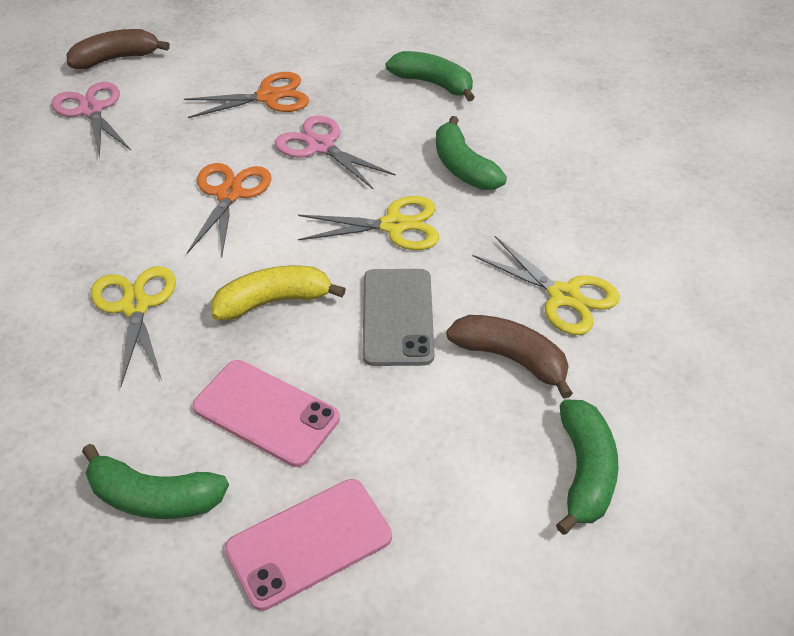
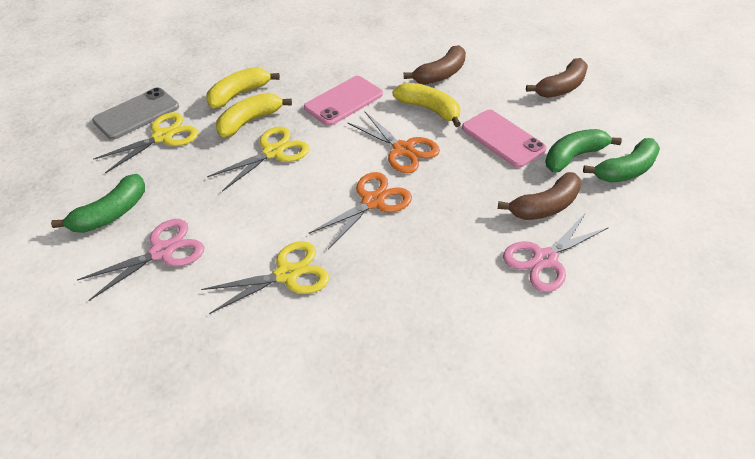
brown banana: 2 -> 3
green banana: 4 -> 3
yellow banana: 1 -> 3

